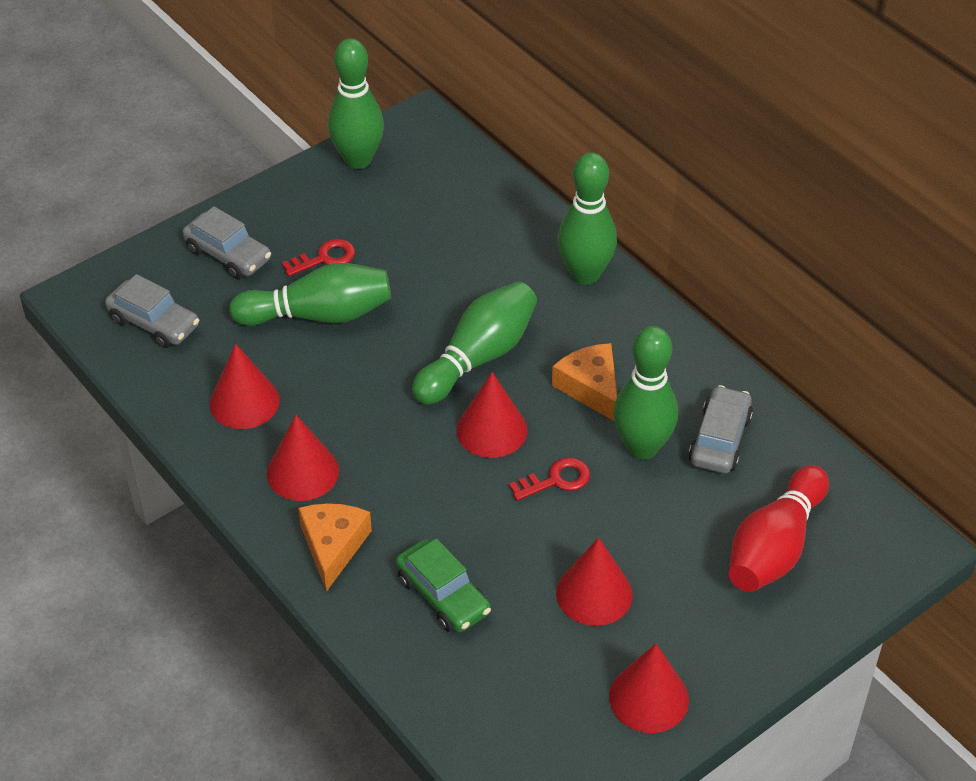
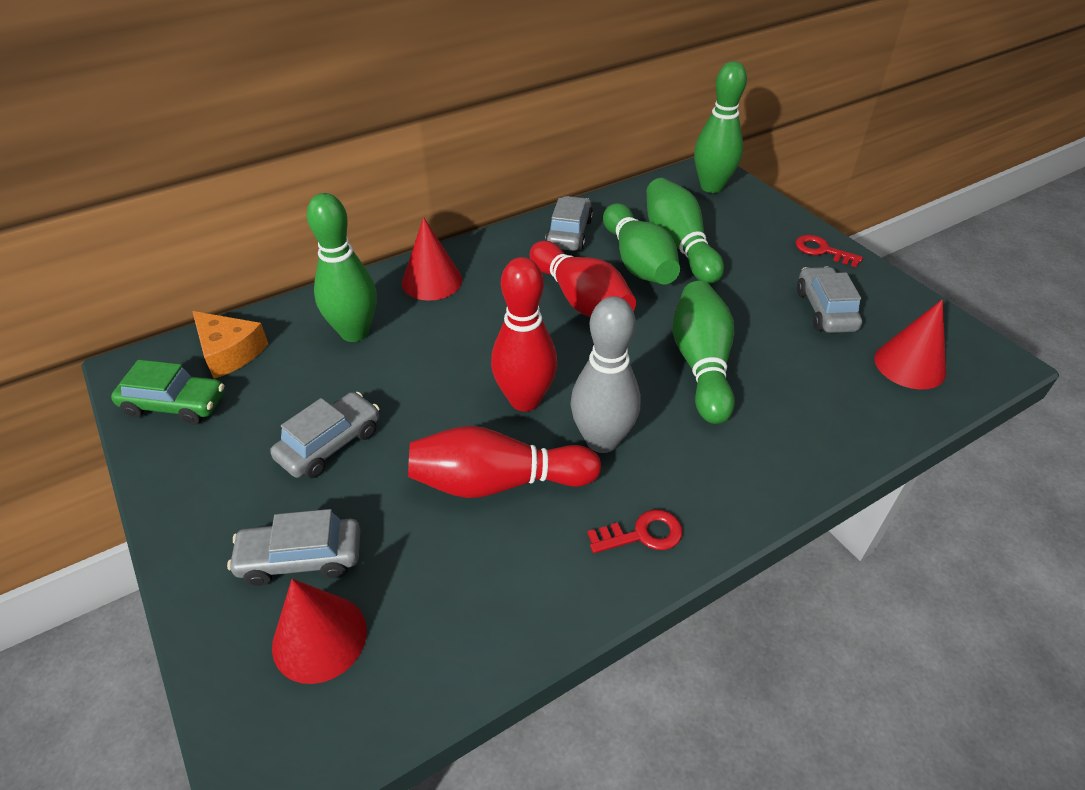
grey bowling pin: 0 -> 1
grey car: 3 -> 4
orange cheese: 2 -> 1
red bowling pin: 1 -> 3
red cone: 5 -> 3

